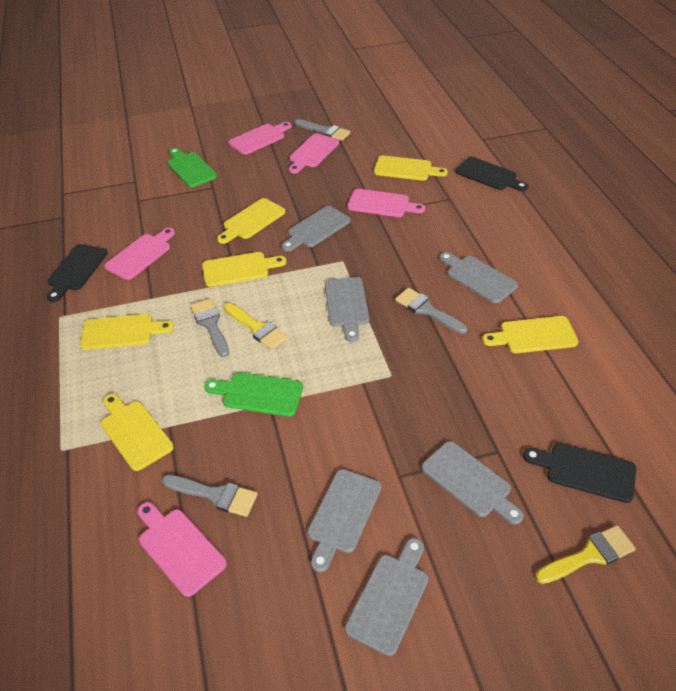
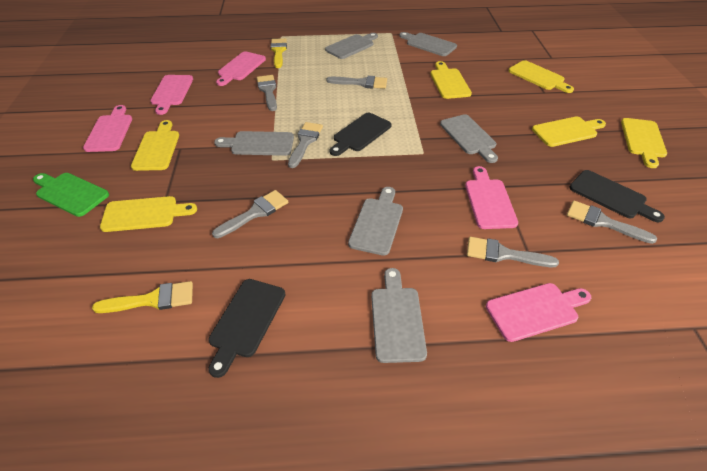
green cutting board: 2 -> 1
grey brush: 4 -> 6

